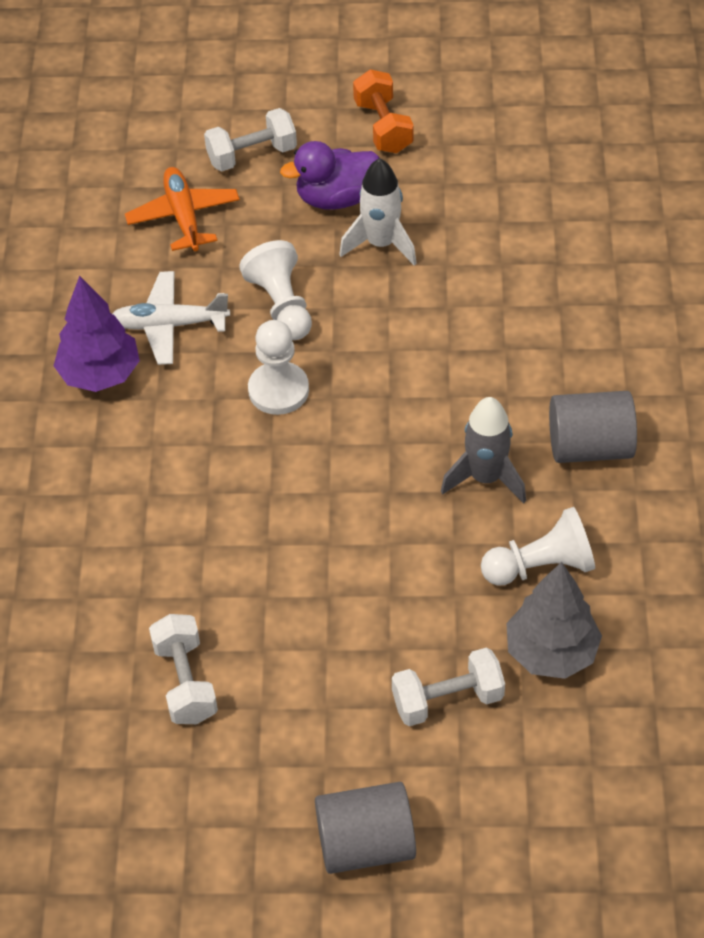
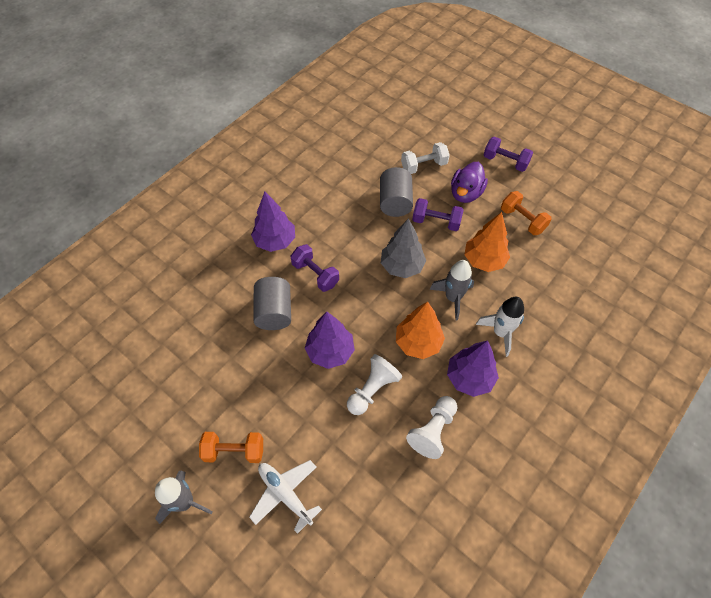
grey rocket: 1 -> 2
orange dumbbell: 1 -> 2
orange plane: 1 -> 0
orange tree: 0 -> 2
purple dumbbell: 0 -> 3
purple tree: 1 -> 3
white dumbbell: 3 -> 1
white pawn: 3 -> 2

